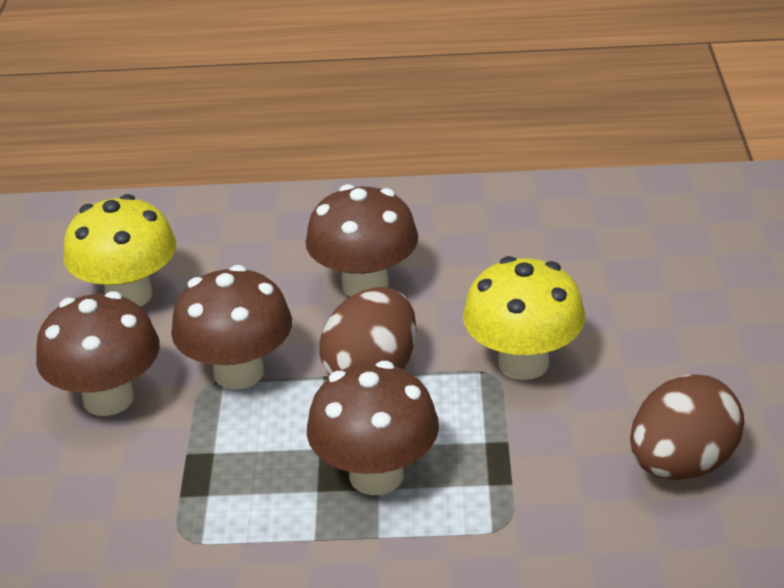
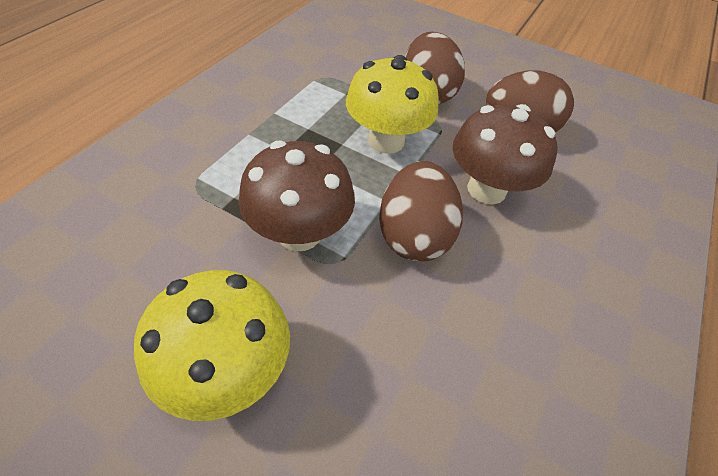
brown egg: 2 -> 3
brown mushroom: 4 -> 2

